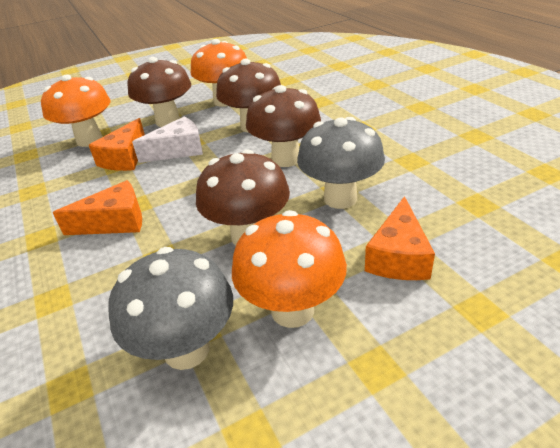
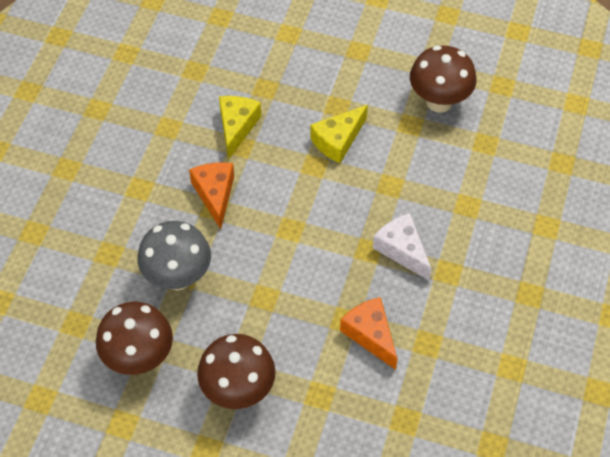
brown mushroom: 4 -> 3
grey mushroom: 2 -> 1
orange cheese: 3 -> 2
orange mushroom: 3 -> 0
yellow cheese: 0 -> 2

